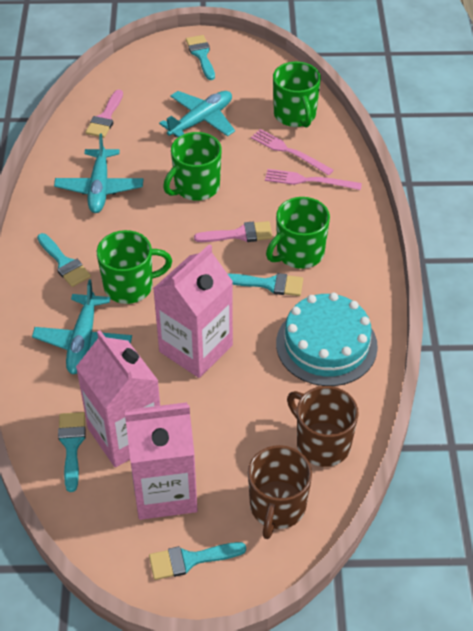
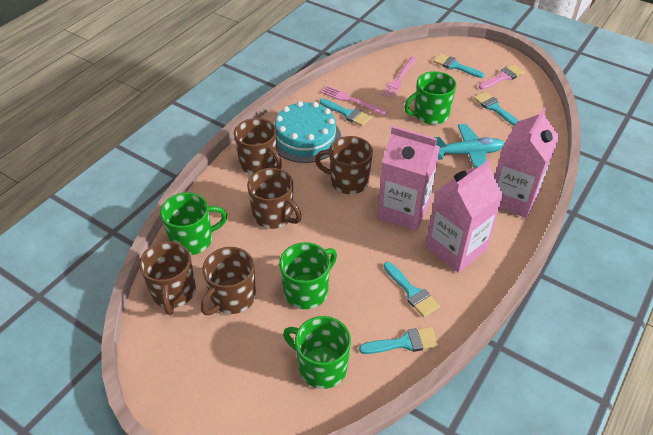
brown mug: 2 -> 5
pink brush: 2 -> 1
turquoise plane: 3 -> 1

